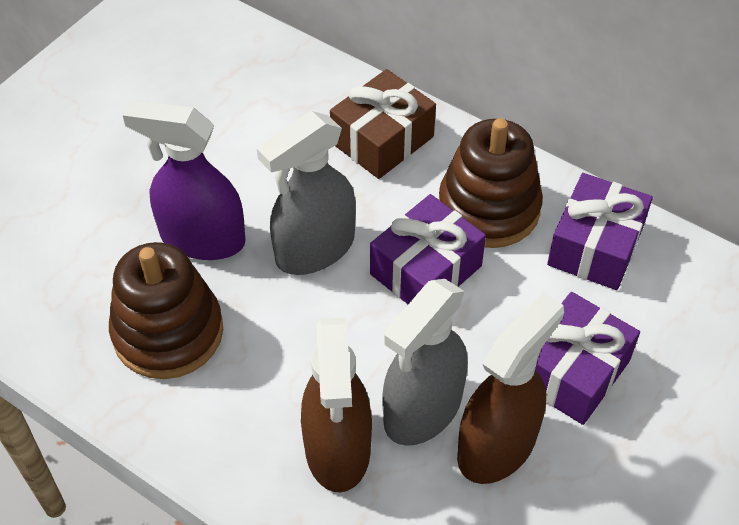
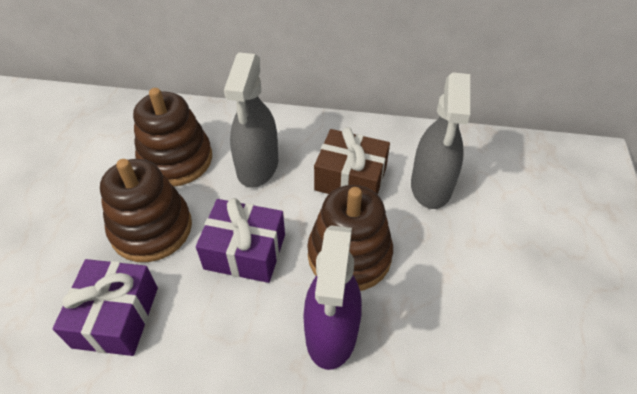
brown spray bottle: 2 -> 0
brown stacking toy: 2 -> 3
purple gift: 3 -> 2

